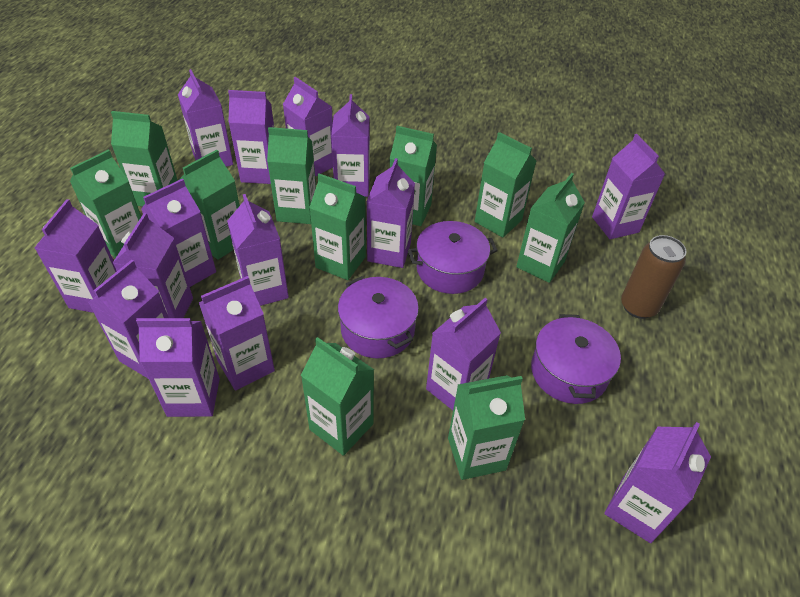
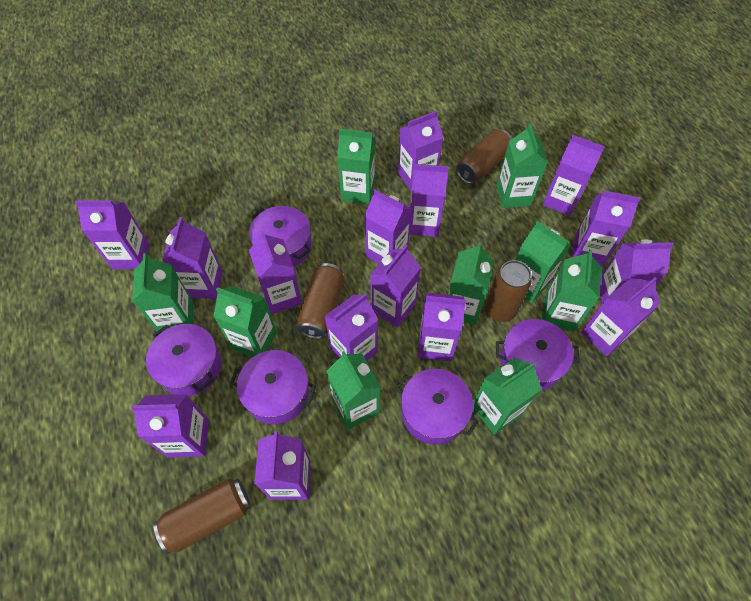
brown can: 1 -> 4
green carton: 10 -> 9
purple pot: 3 -> 5

